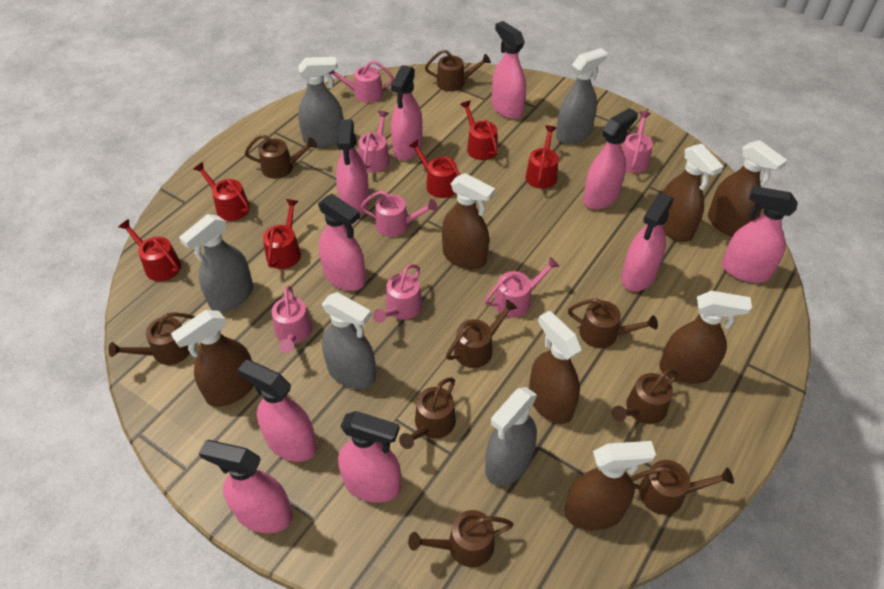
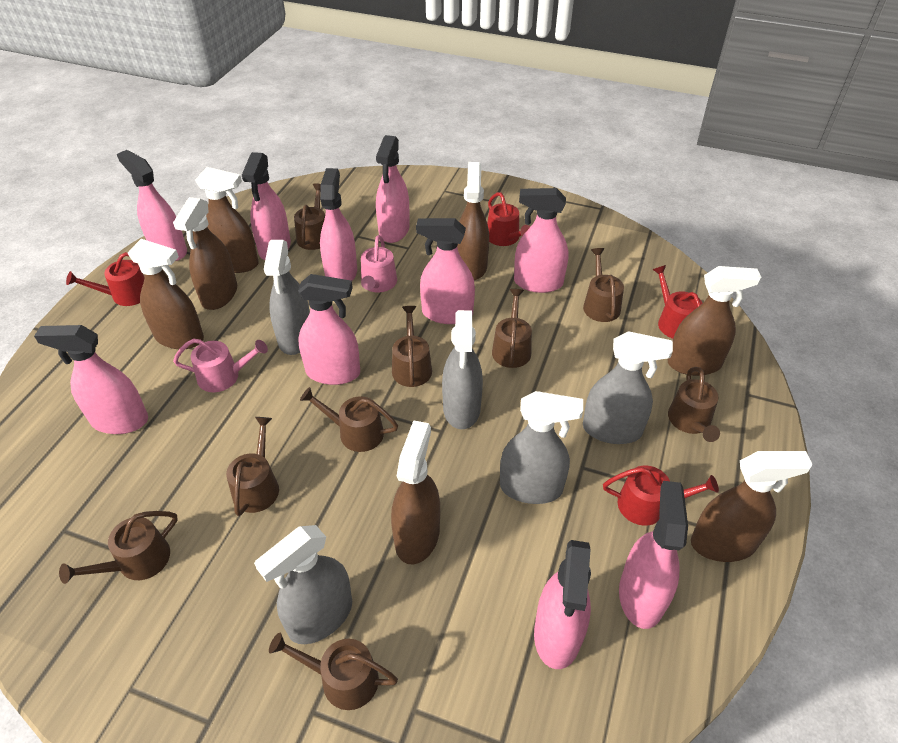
pink watering can: 7 -> 2
red watering can: 6 -> 4

